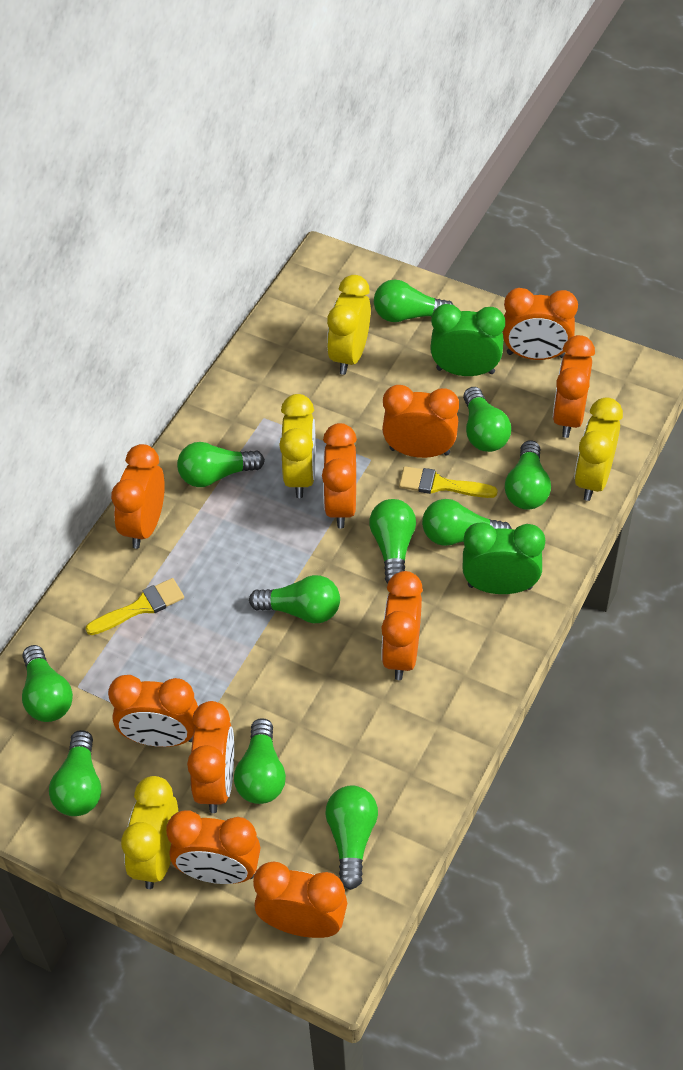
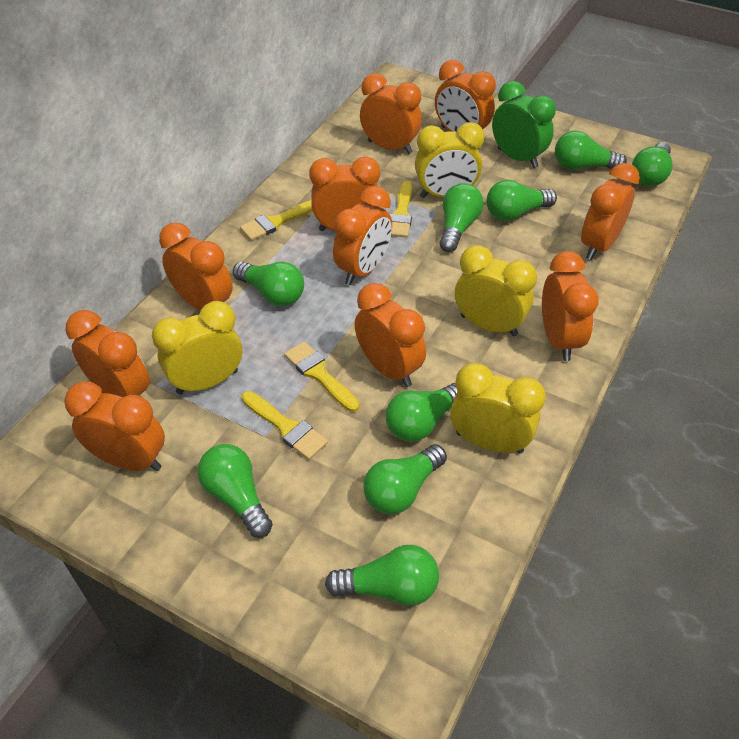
green clock: 2 -> 1
green light bulb: 11 -> 9
yellow brush: 2 -> 4

